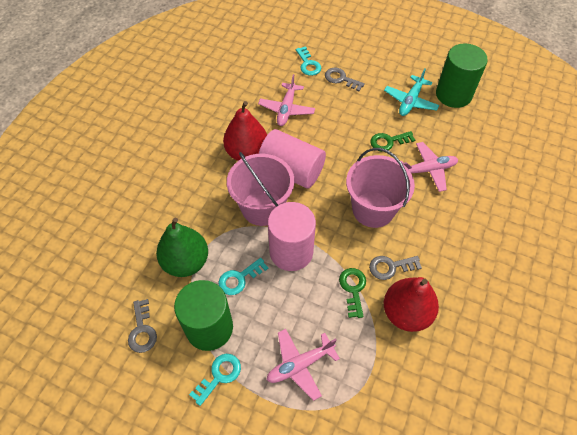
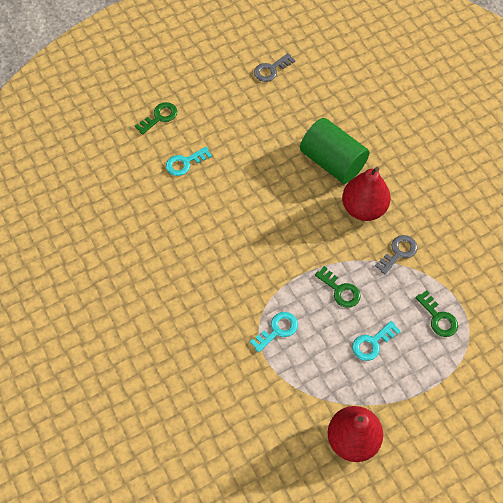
green cylinder: 2 -> 1
green key: 2 -> 3
green pear: 1 -> 0
grey key: 3 -> 2
pink bucket: 2 -> 0
pink cylinder: 2 -> 0
pink plane: 3 -> 0
turquoise plane: 1 -> 0

